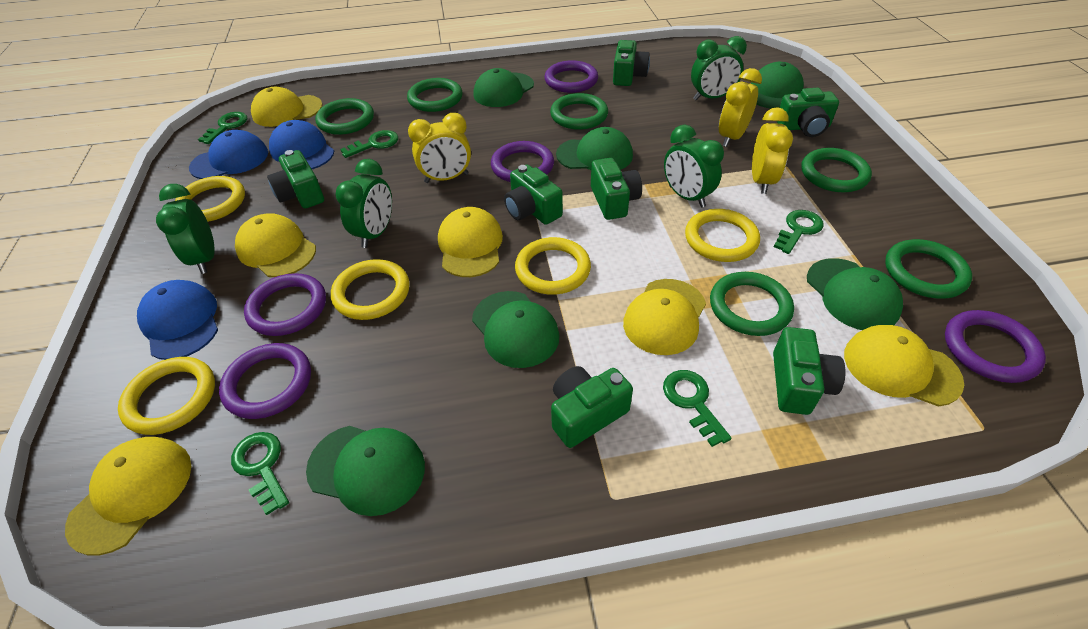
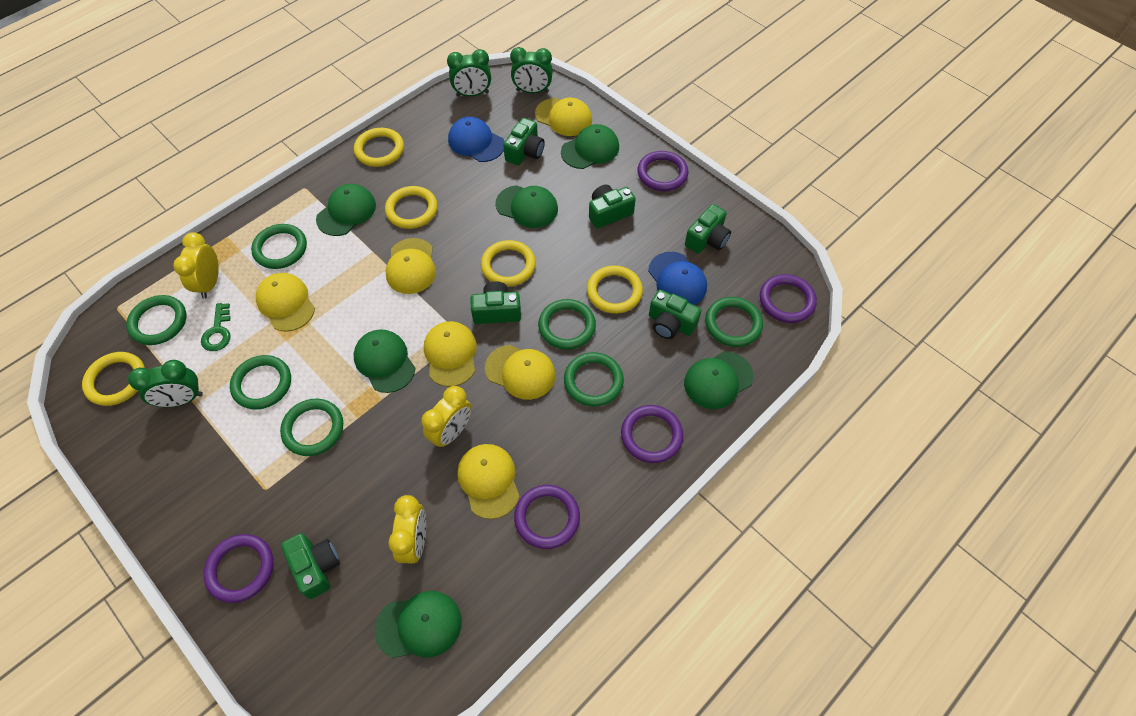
blue cap: 3 -> 2
green camera: 7 -> 6
green clock: 4 -> 3
green key: 5 -> 1
green ring: 6 -> 7

